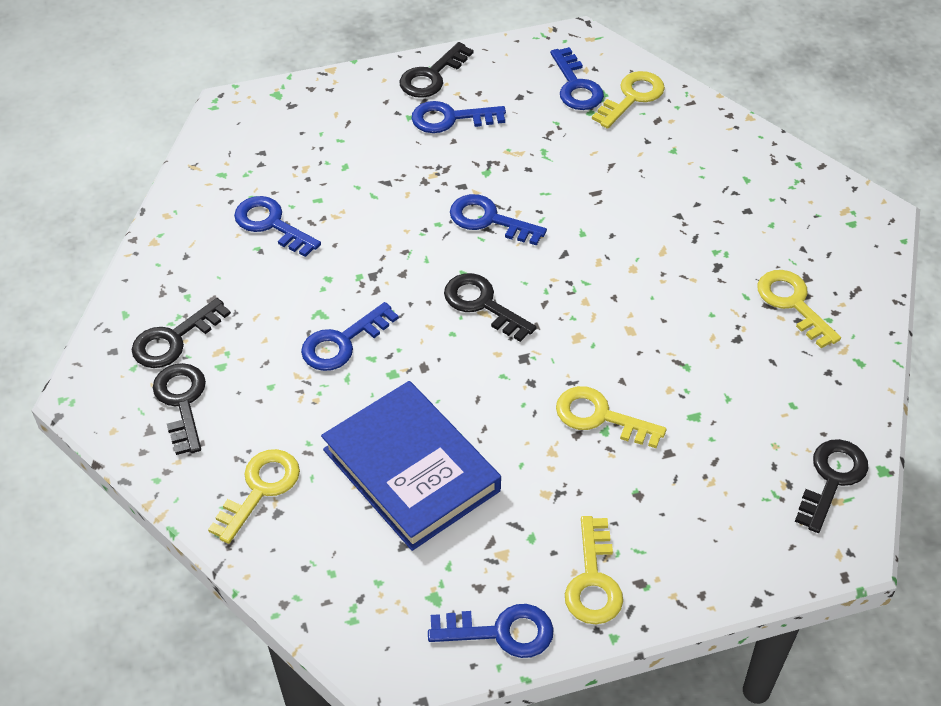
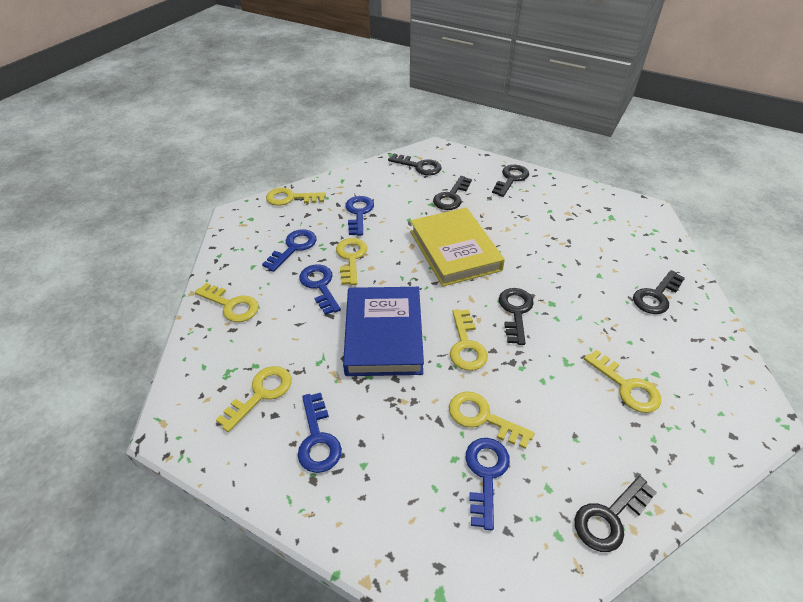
black key: 5 -> 6
blue key: 6 -> 5
yellow book: 0 -> 1
yellow key: 5 -> 7

